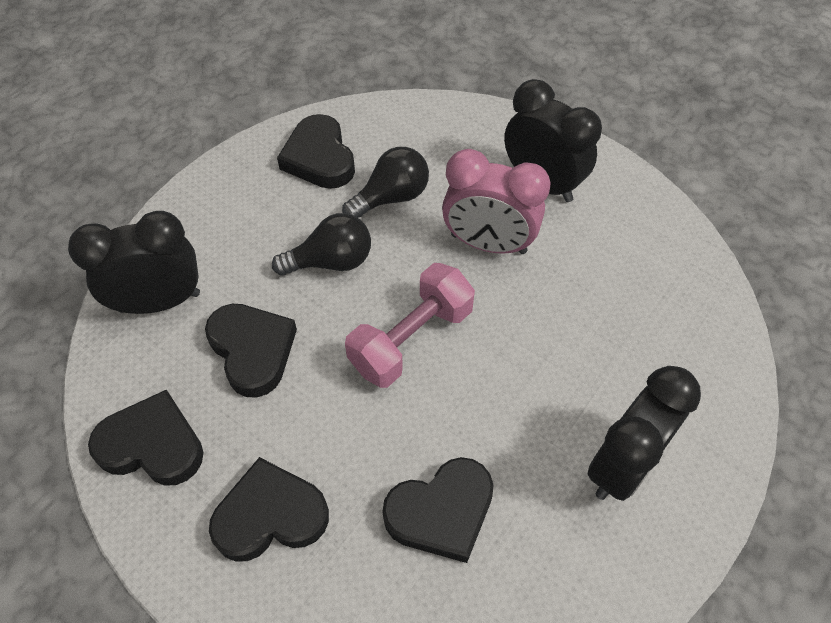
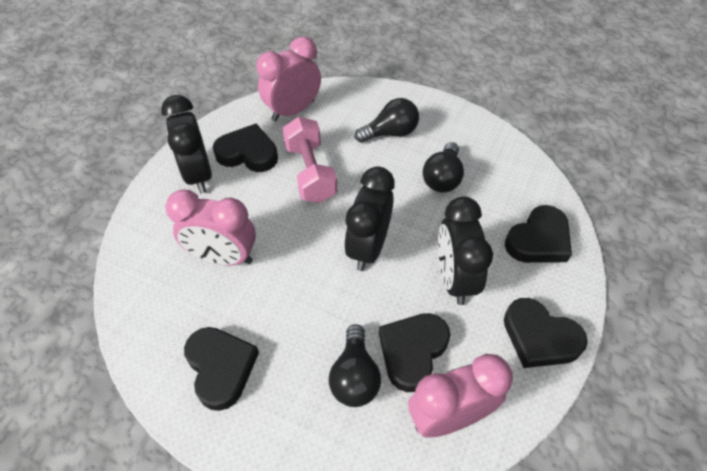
black light bulb: 2 -> 3
pink clock: 1 -> 3

